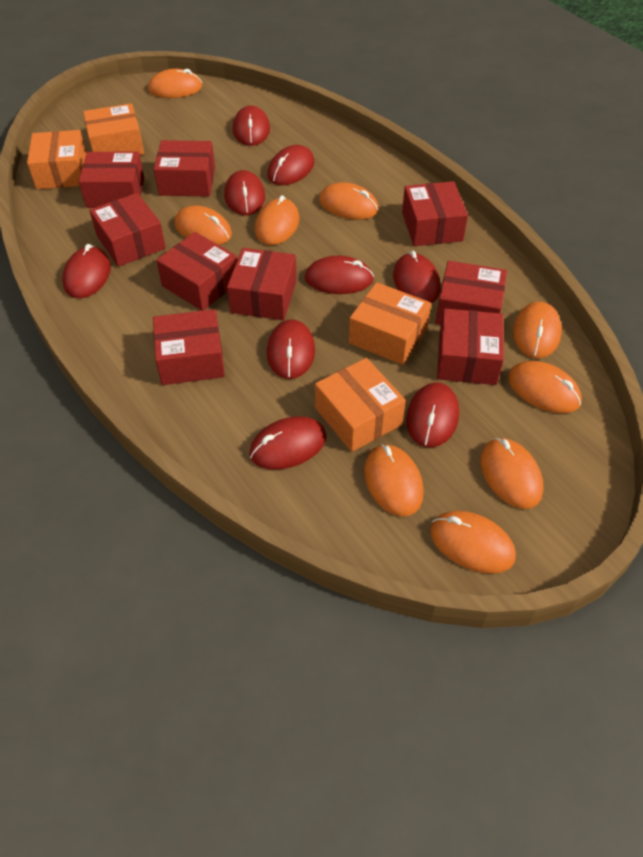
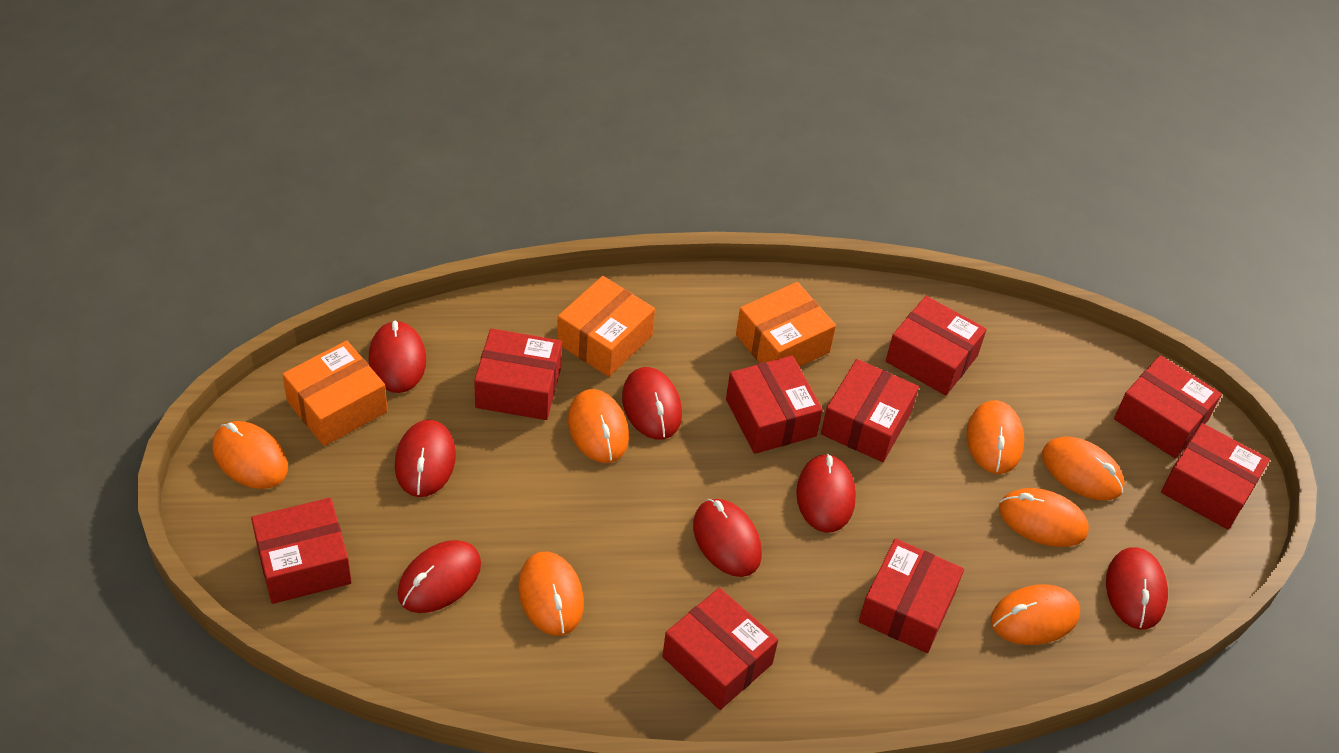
orange box: 4 -> 3
orange mouse: 9 -> 7
red mouse: 9 -> 7

